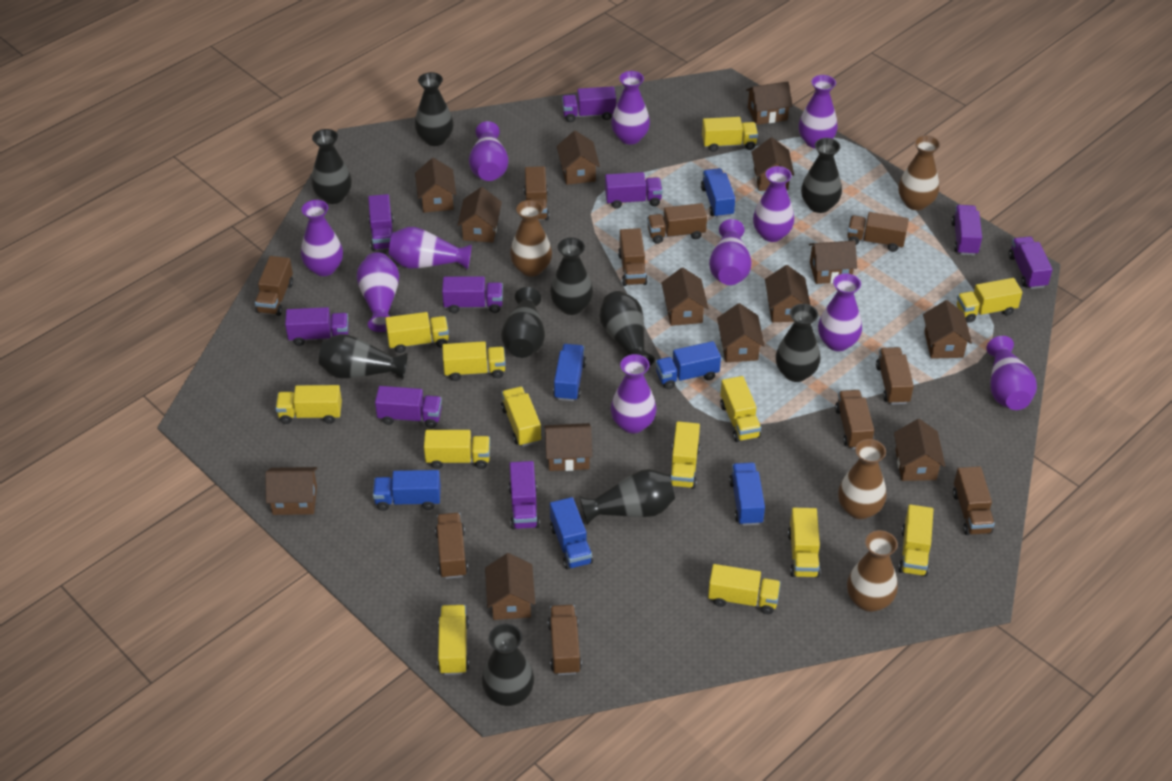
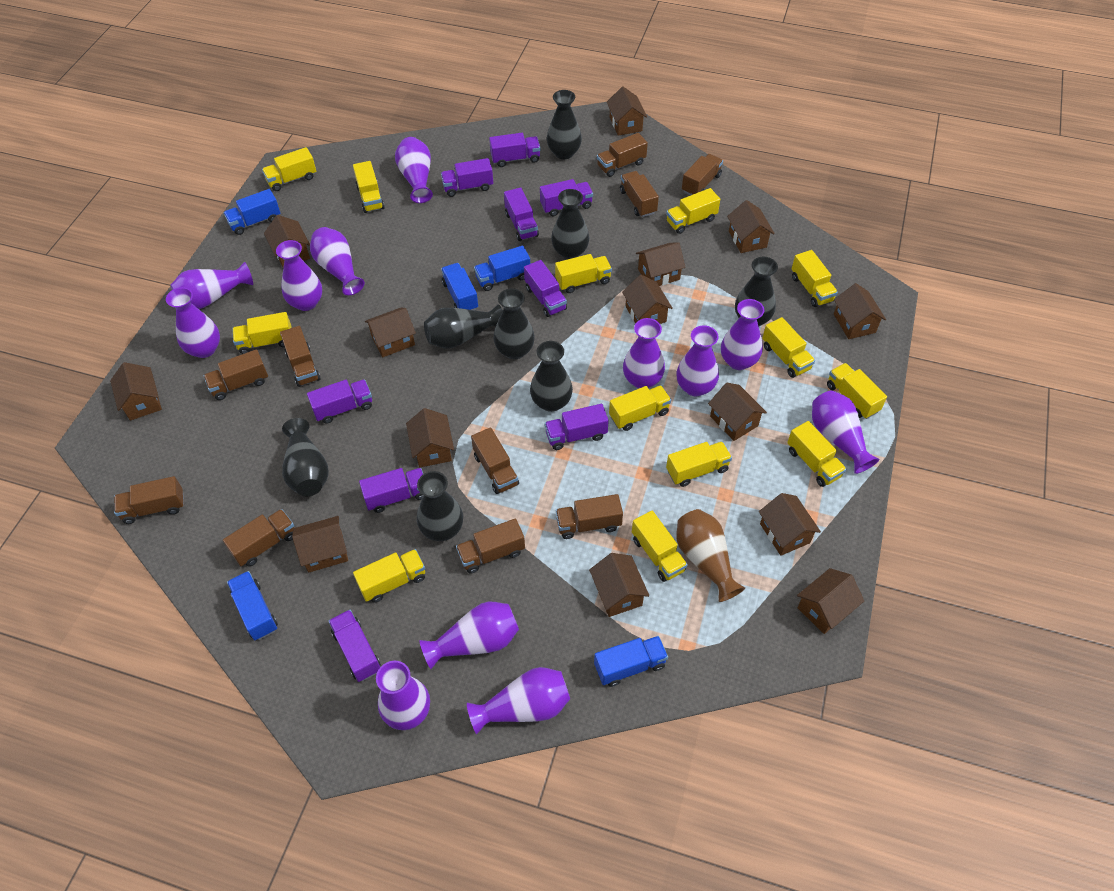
black vase: 10 -> 8
blue truck: 6 -> 5
brown vase: 4 -> 1
purple vase: 11 -> 12

